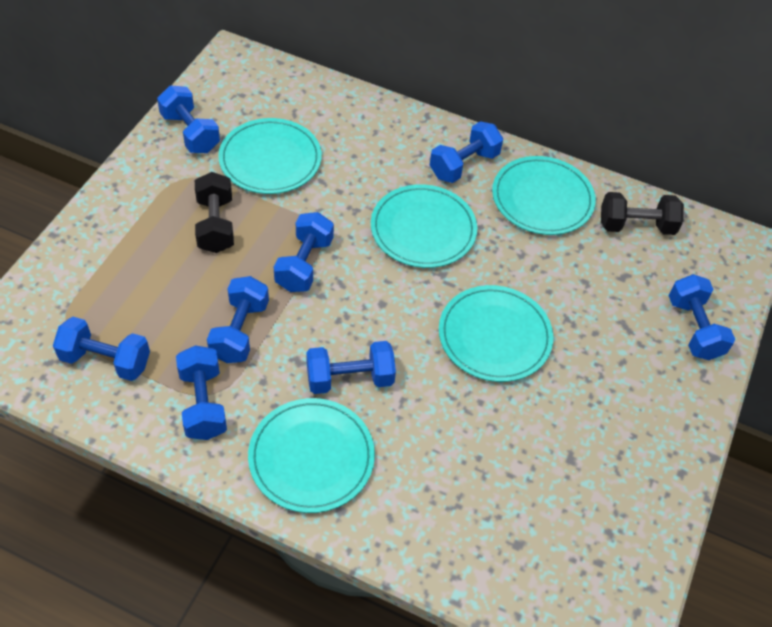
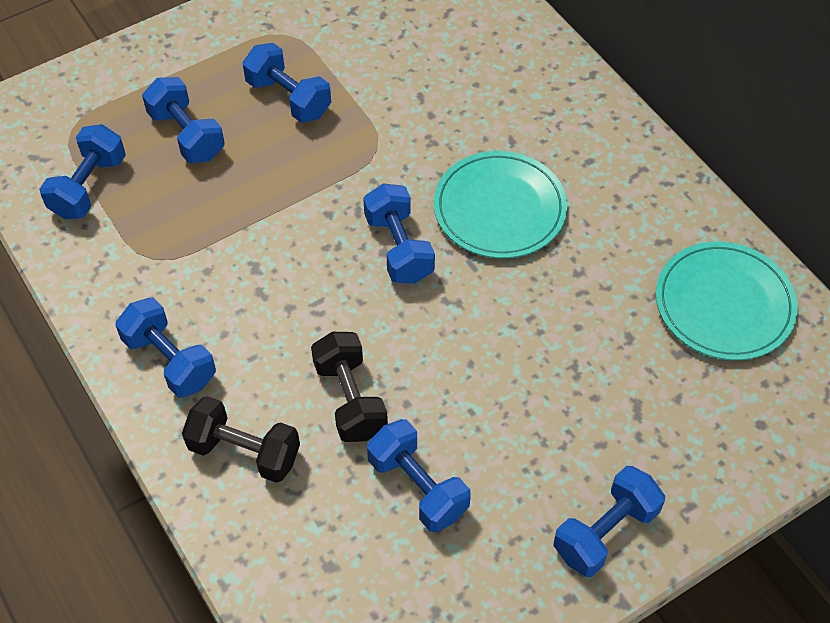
blue dumbbell: 8 -> 7
turquoise plate: 5 -> 2

